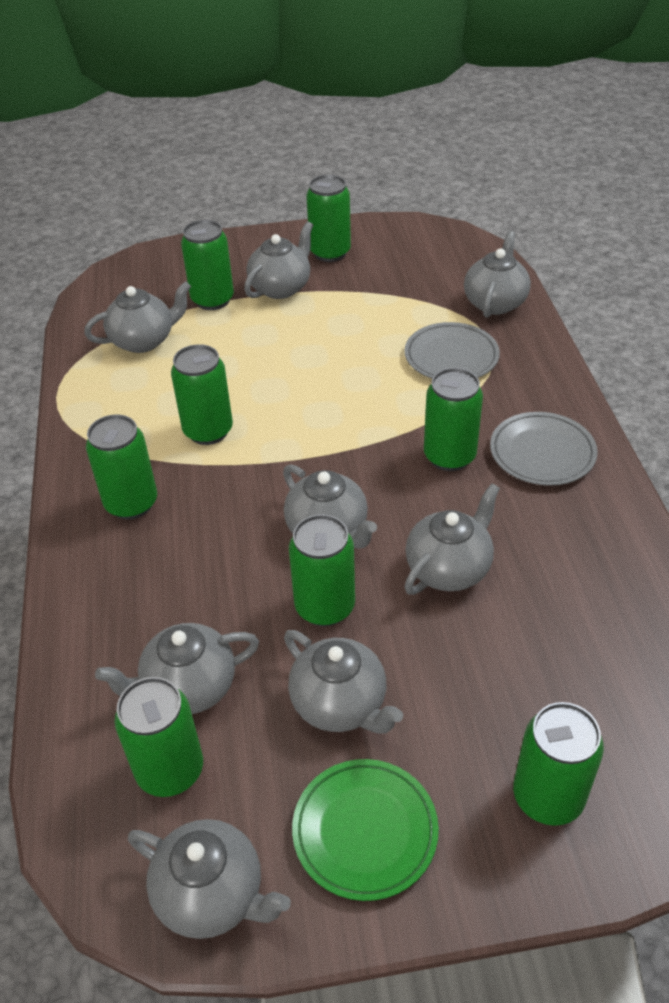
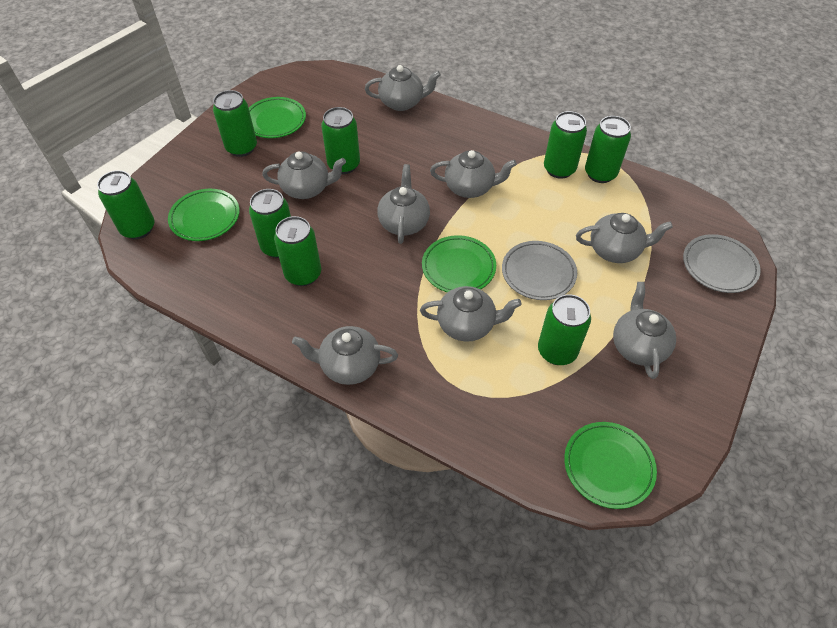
green plate: 1 -> 4

